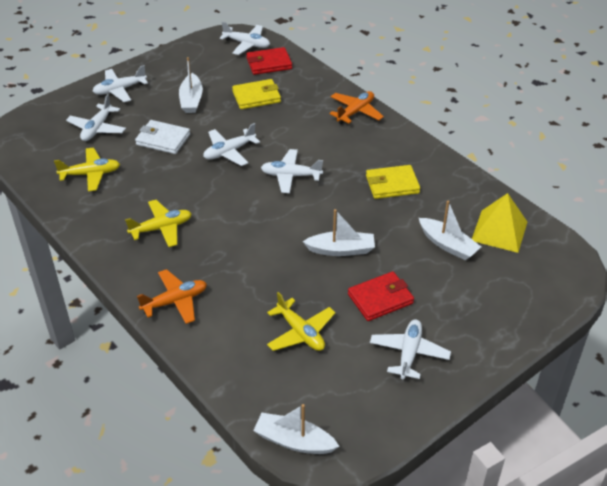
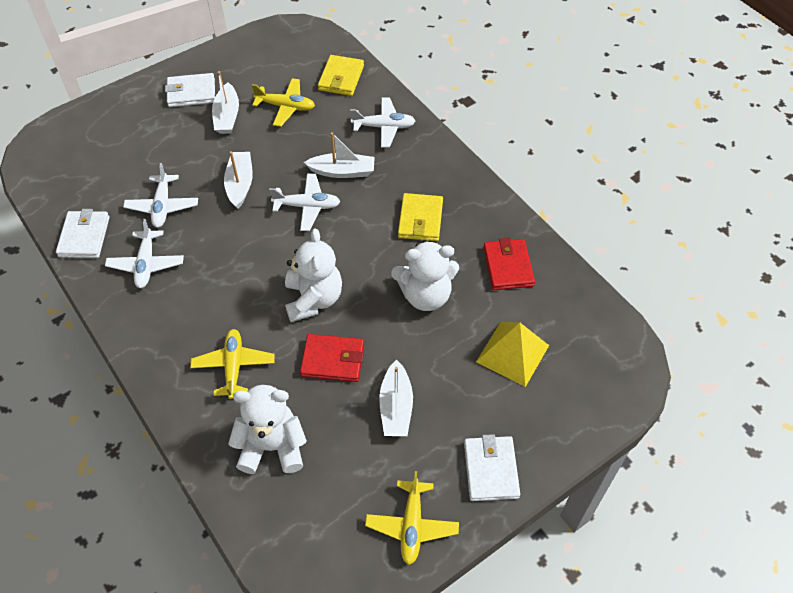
orange plane: 2 -> 0
white plane: 6 -> 4
white teddy bear: 0 -> 3
white wallet: 1 -> 3

